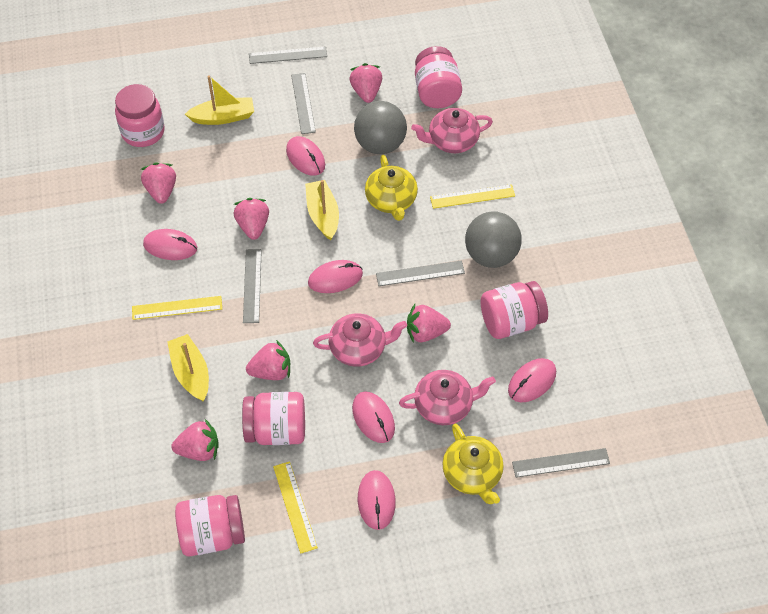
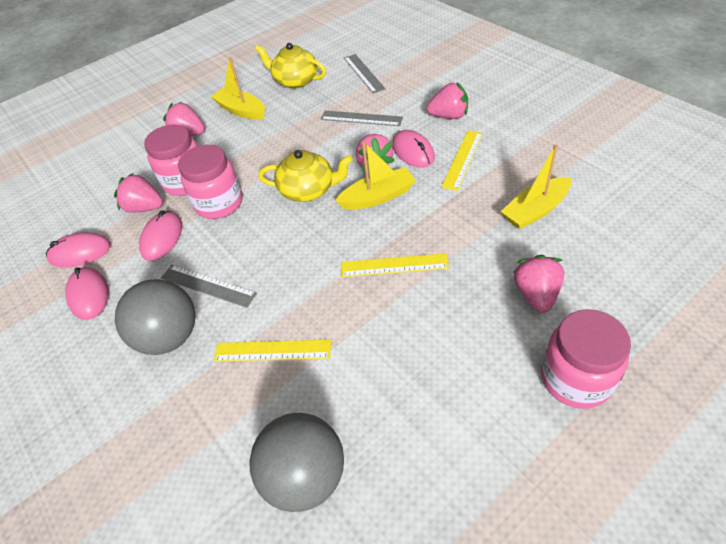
grey ruler: 5 -> 3
pink jar: 5 -> 3
pink mouse: 6 -> 4
pink strawberry: 6 -> 5
pink teapot: 3 -> 0

